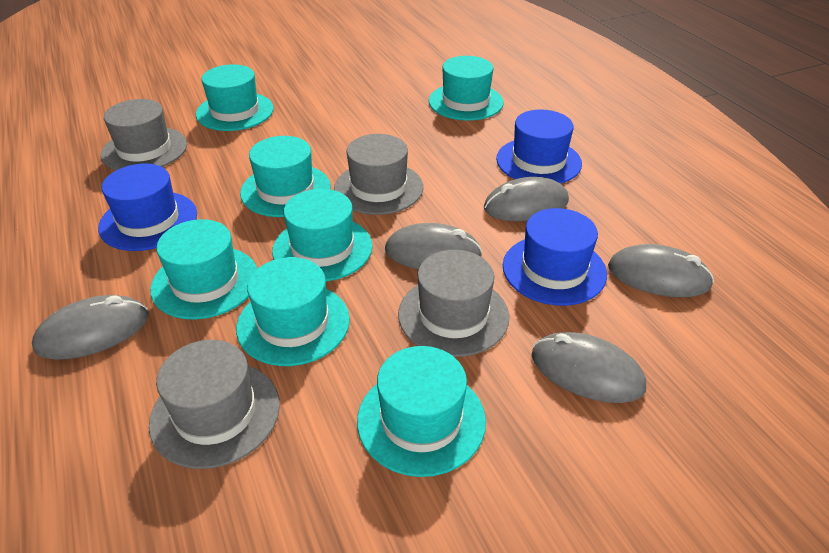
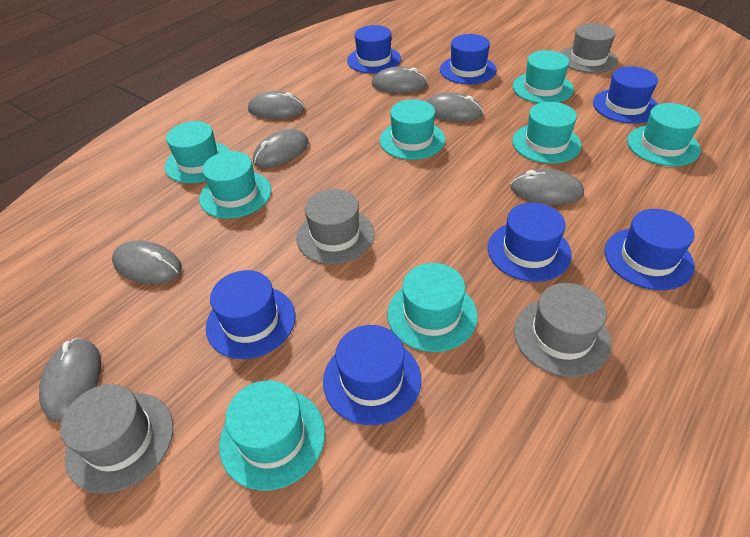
blue hat: 3 -> 7
grey mouse: 5 -> 7
turquoise hat: 7 -> 8

